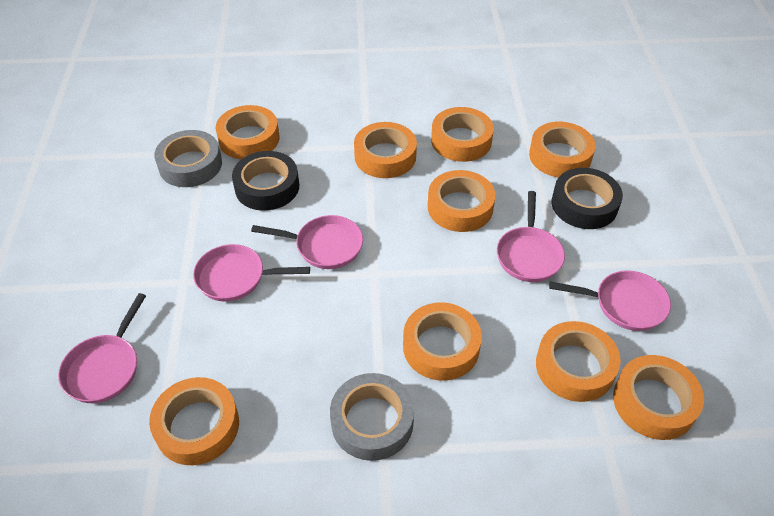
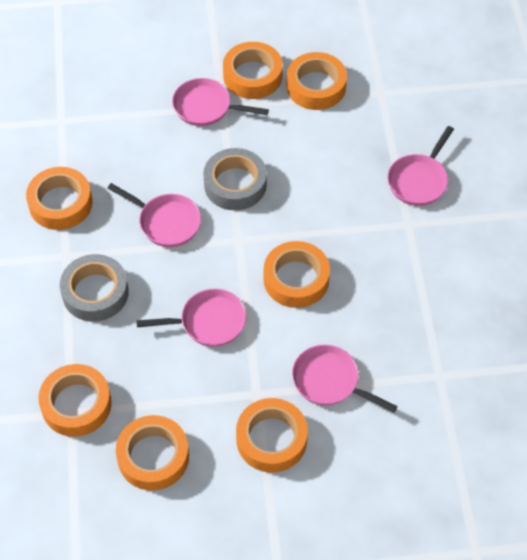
black tape: 2 -> 0
orange tape: 9 -> 7

